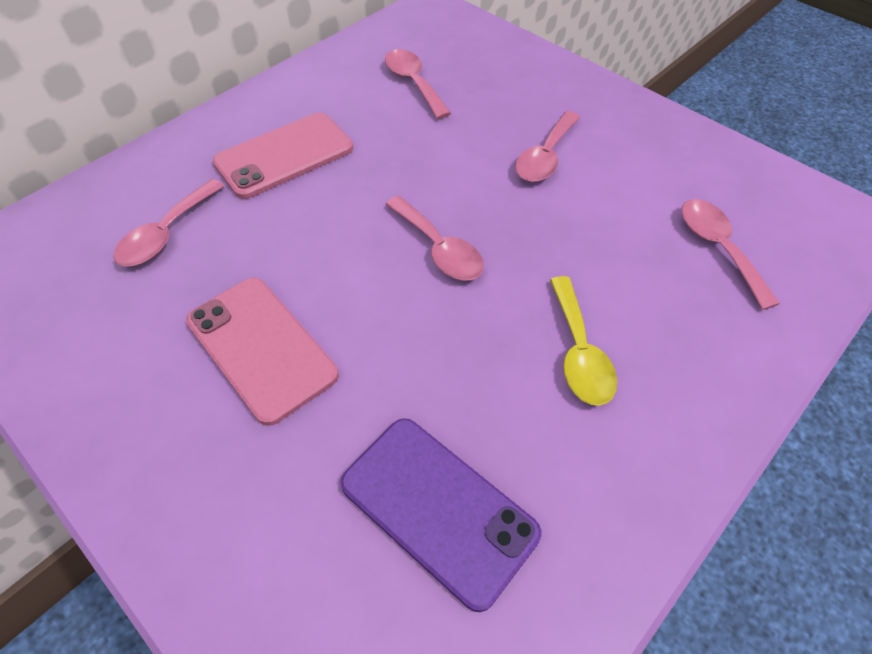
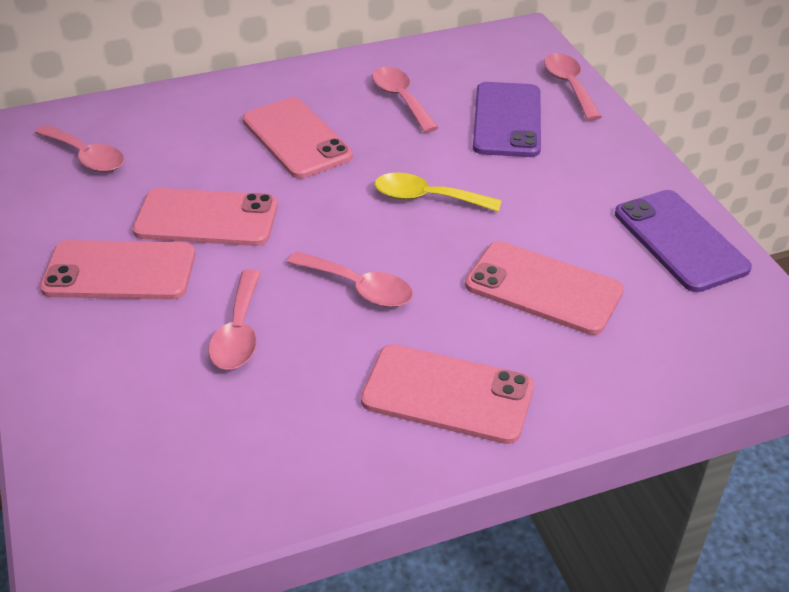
pink phone: 2 -> 5
purple phone: 1 -> 2

